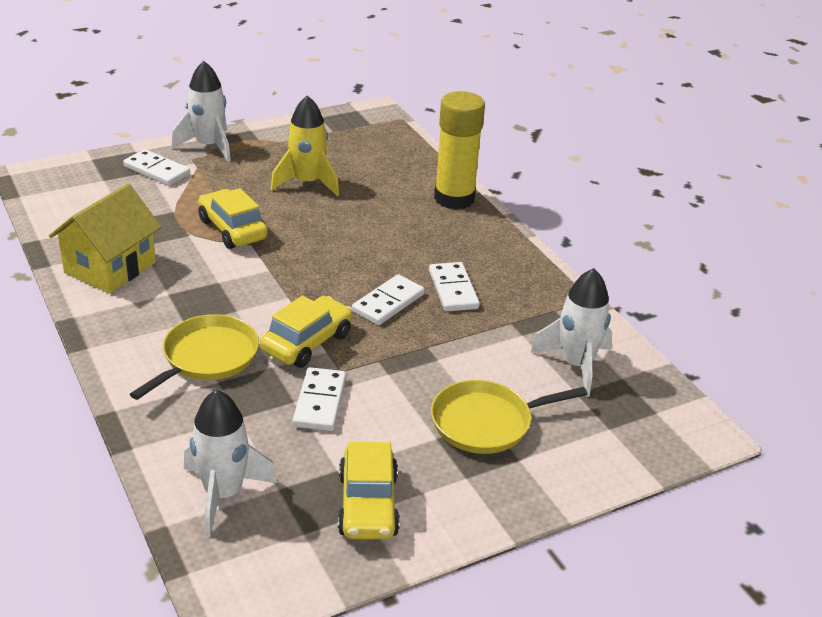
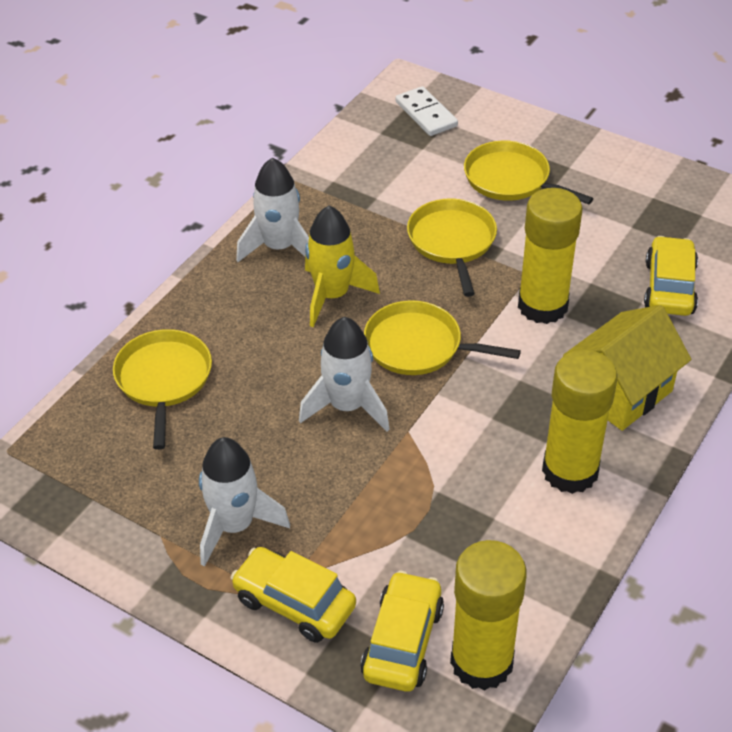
white domino: 4 -> 1
yellow glue stick: 1 -> 3
yellow pan: 2 -> 4

